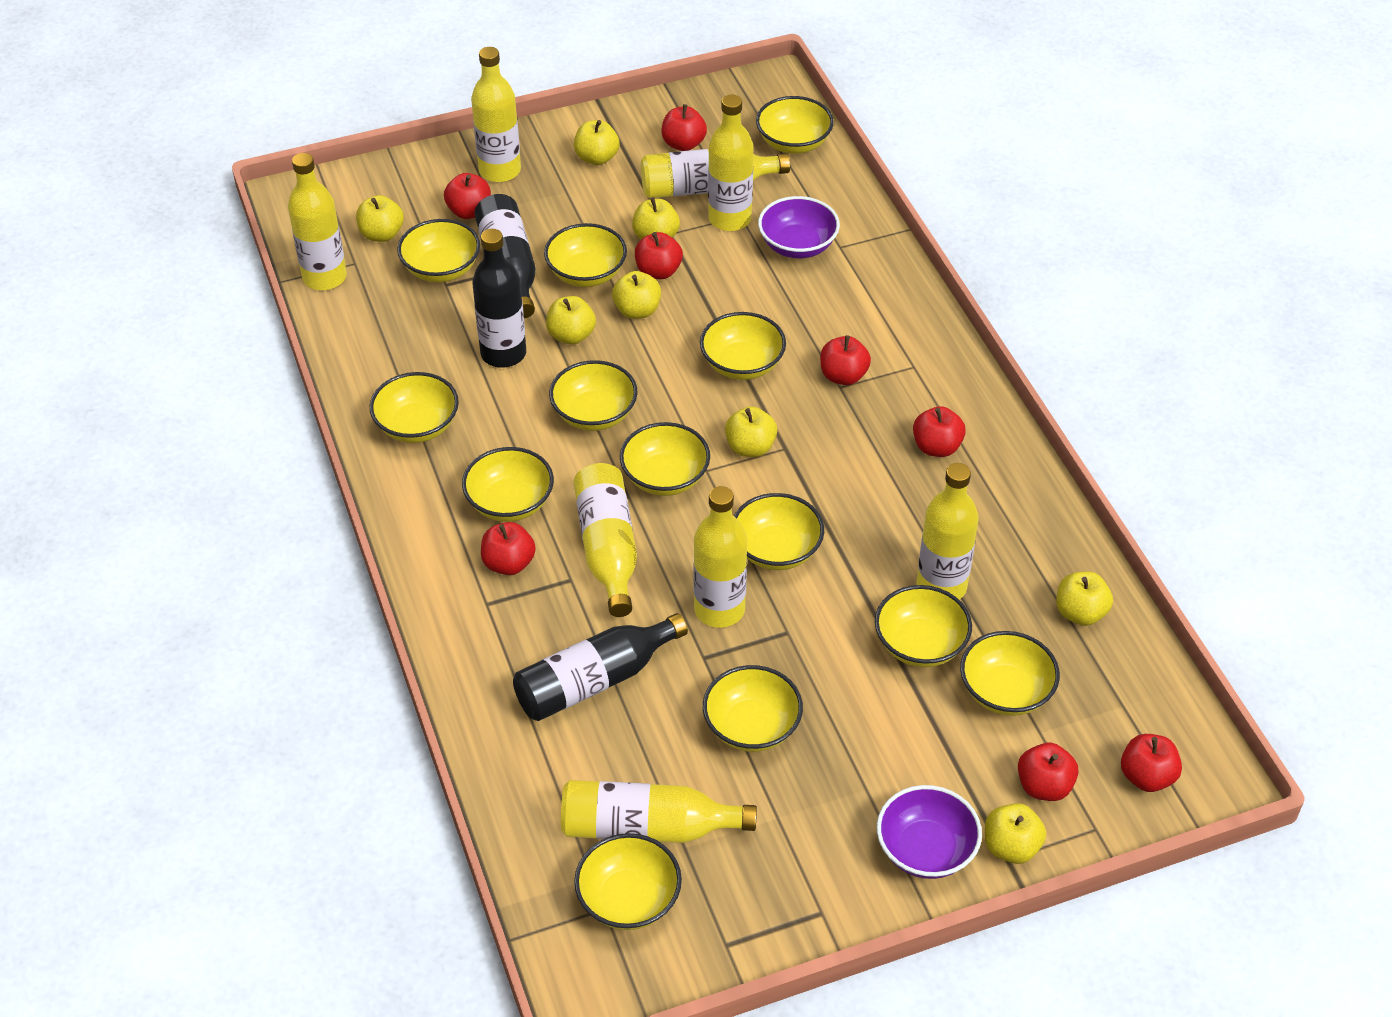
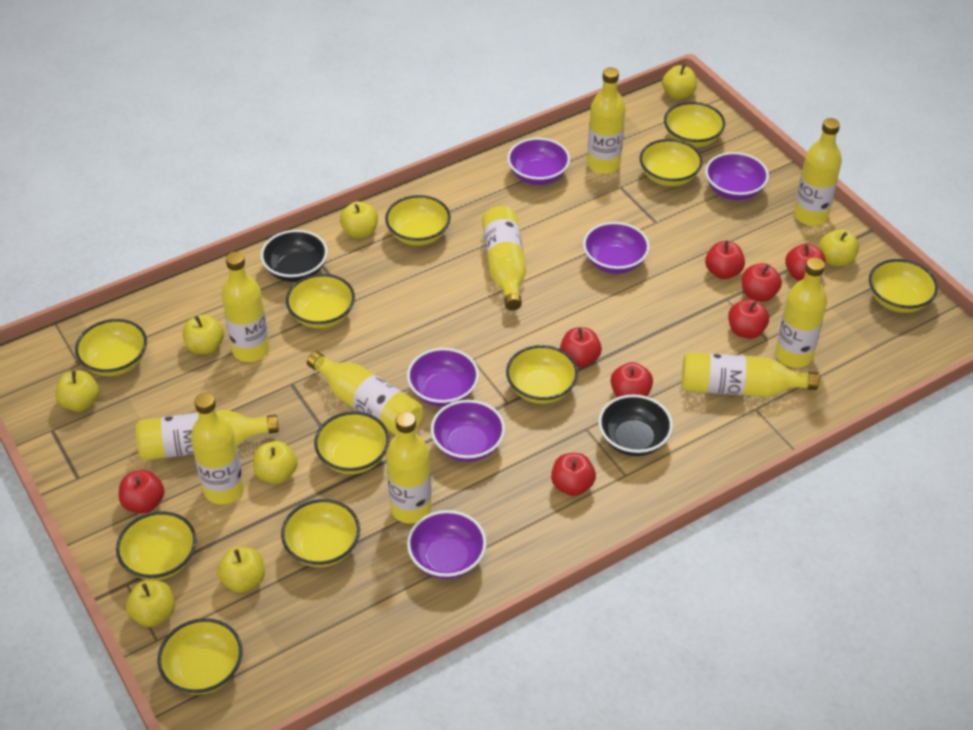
black bottle: 3 -> 0
black bowl: 0 -> 2
purple bowl: 2 -> 6
yellow bottle: 8 -> 10
yellow bowl: 13 -> 11

